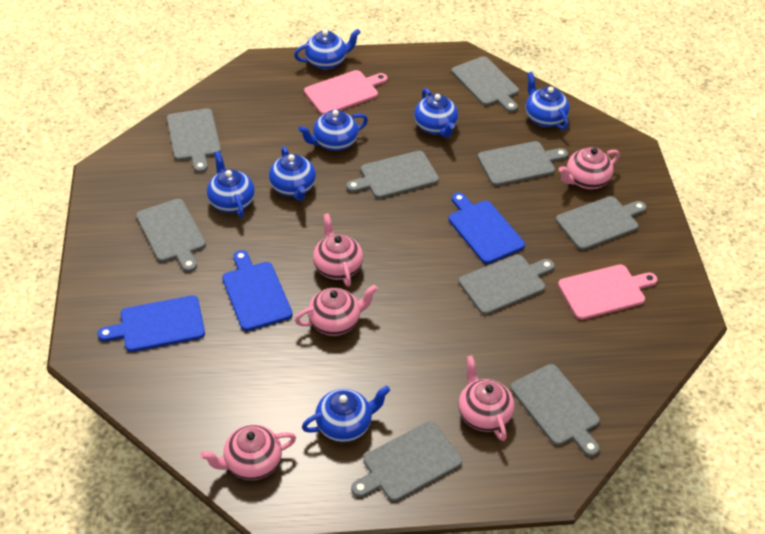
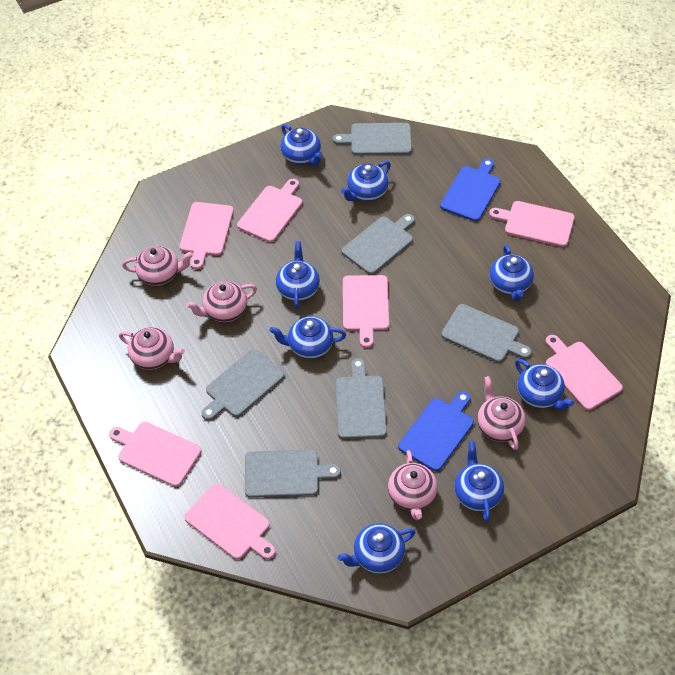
blue cutting board: 3 -> 2
blue teapot: 7 -> 8
grey cutting board: 9 -> 6
pink cutting board: 2 -> 7

